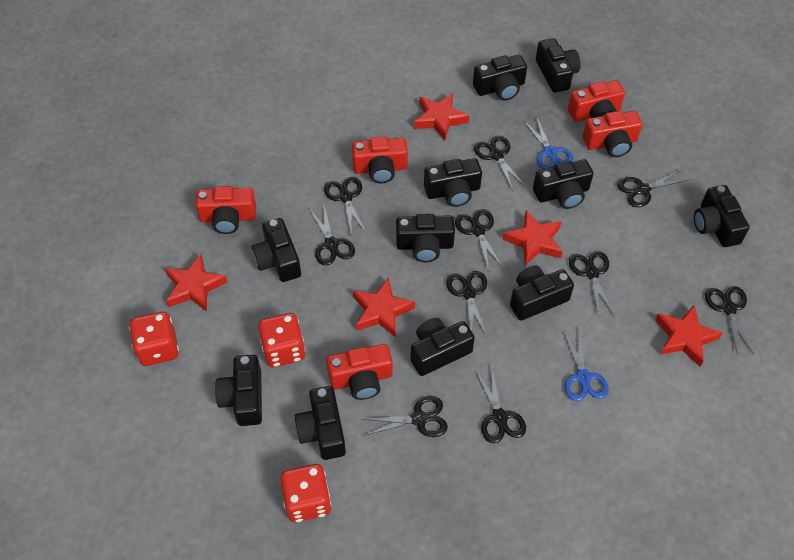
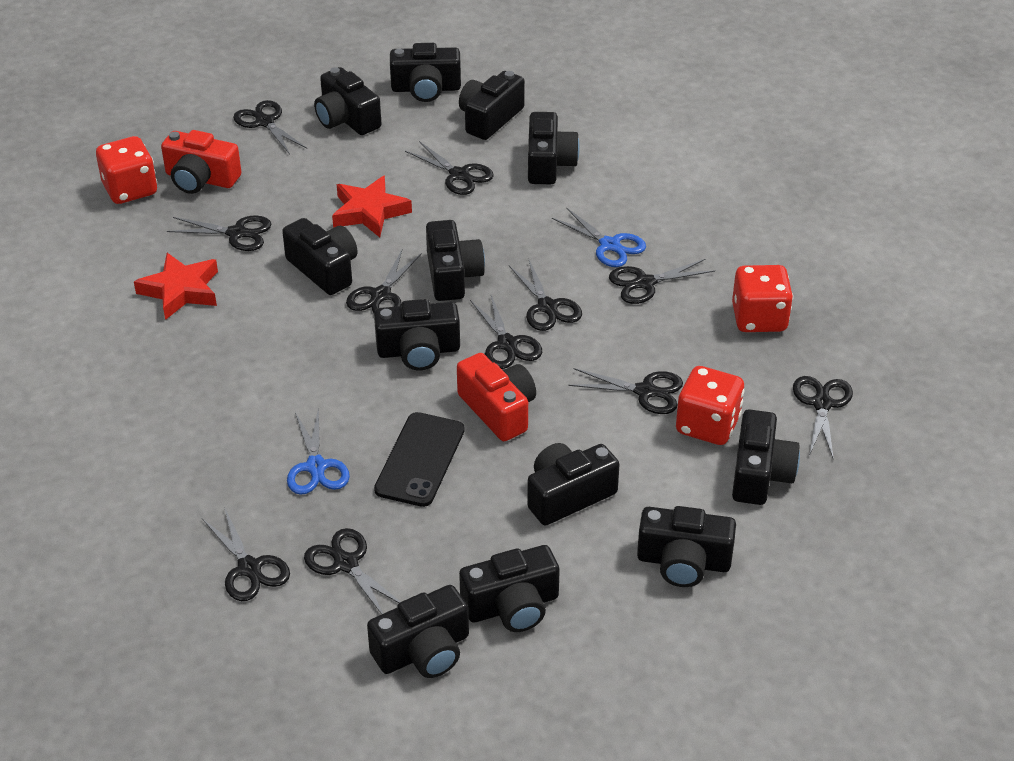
black camera: 11 -> 12
black phone: 0 -> 1
black scissors: 10 -> 11
red camera: 5 -> 2
red star: 5 -> 2

